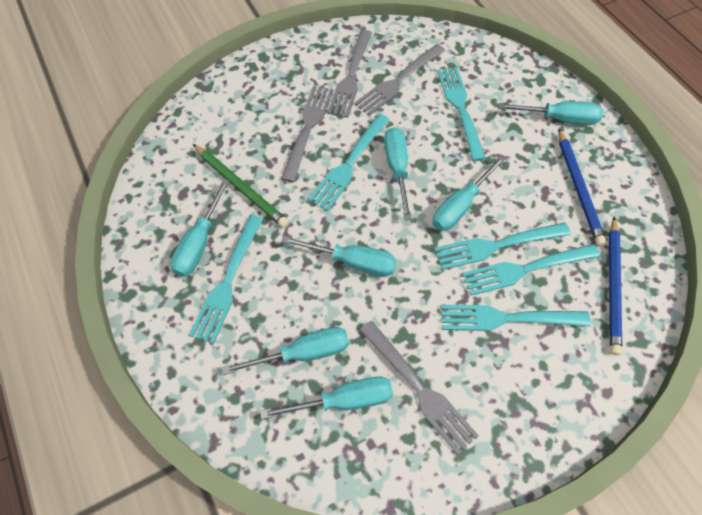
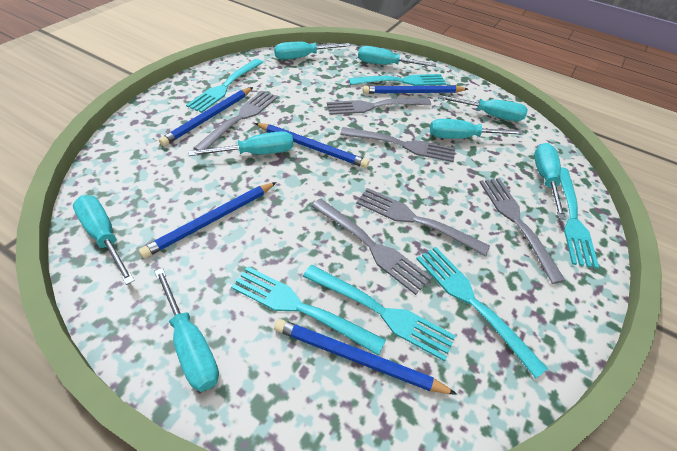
blue pencil: 2 -> 5
green pencil: 1 -> 0
grey fork: 4 -> 6
turquoise screwdriver: 7 -> 8

